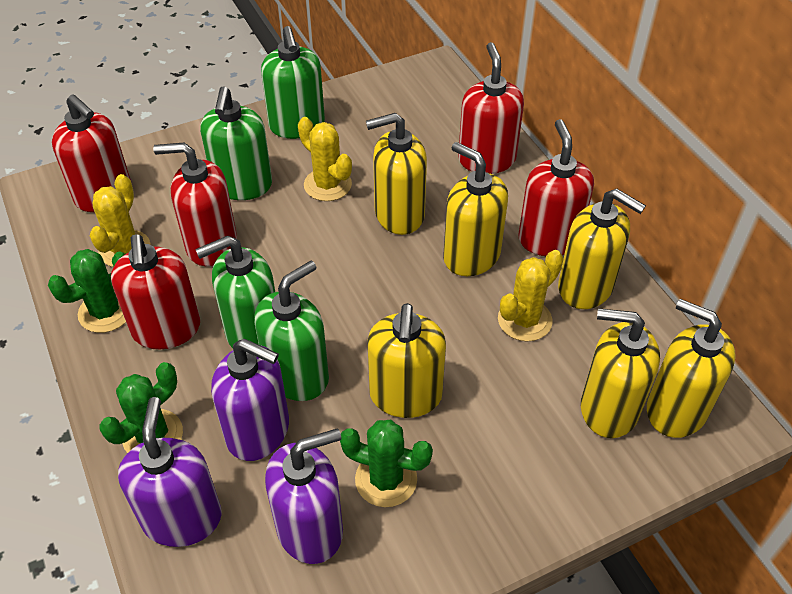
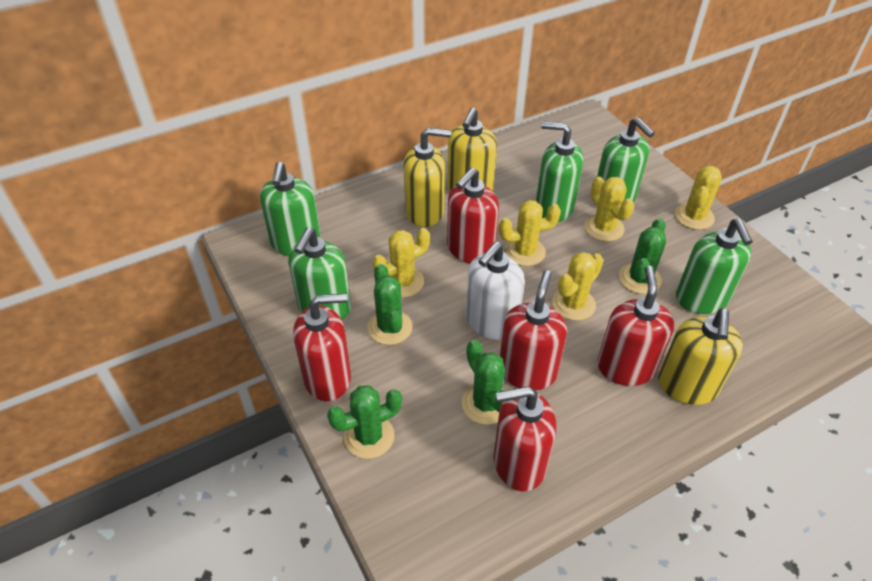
green cactus: 3 -> 4
green soap dispenser: 4 -> 5
purple soap dispenser: 3 -> 0
white soap dispenser: 0 -> 1
yellow cactus: 3 -> 5
yellow soap dispenser: 6 -> 3

